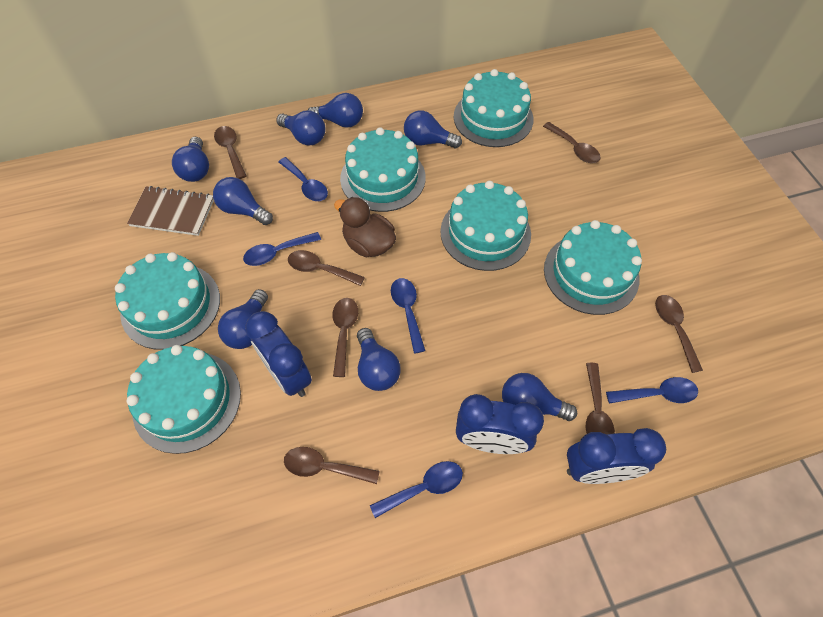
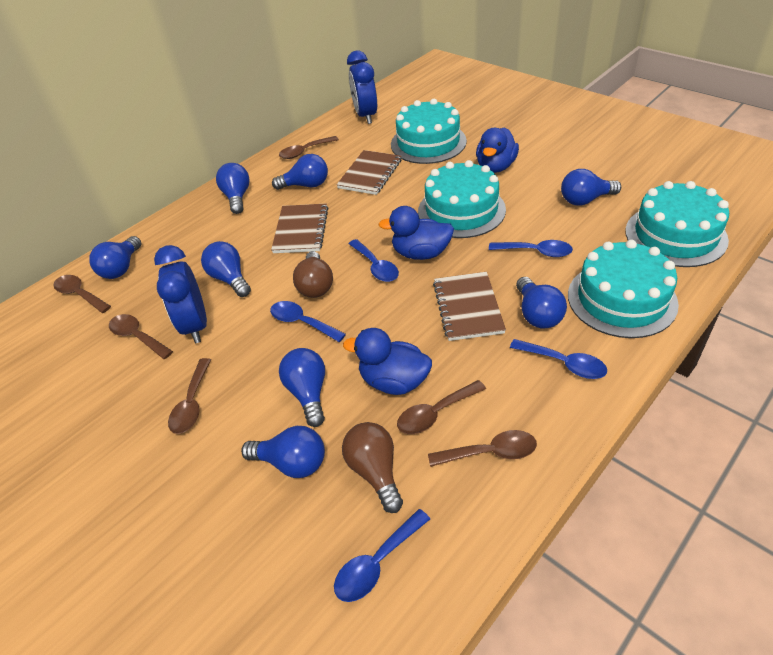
blue clock: 3 -> 2
blue duck: 0 -> 3
brown duck: 1 -> 0
brown light bulb: 0 -> 2
brown notebook: 1 -> 3
brown spoon: 7 -> 6
turquoise cake: 6 -> 4

